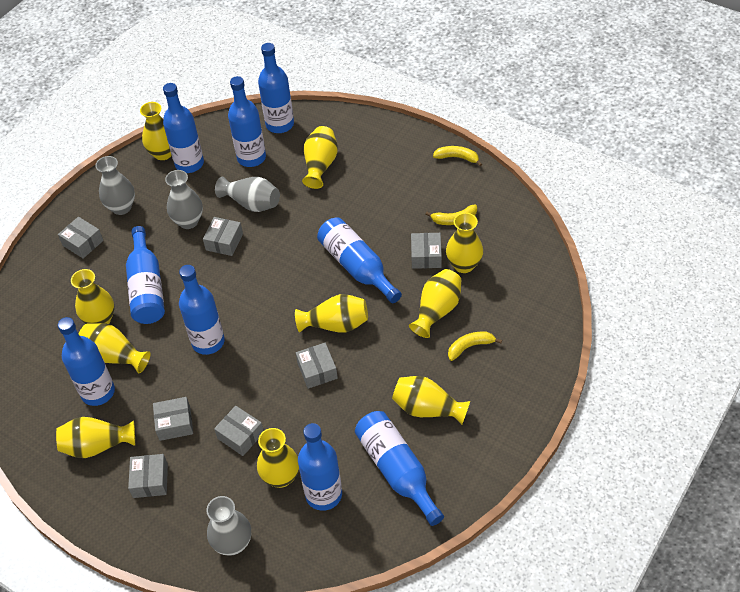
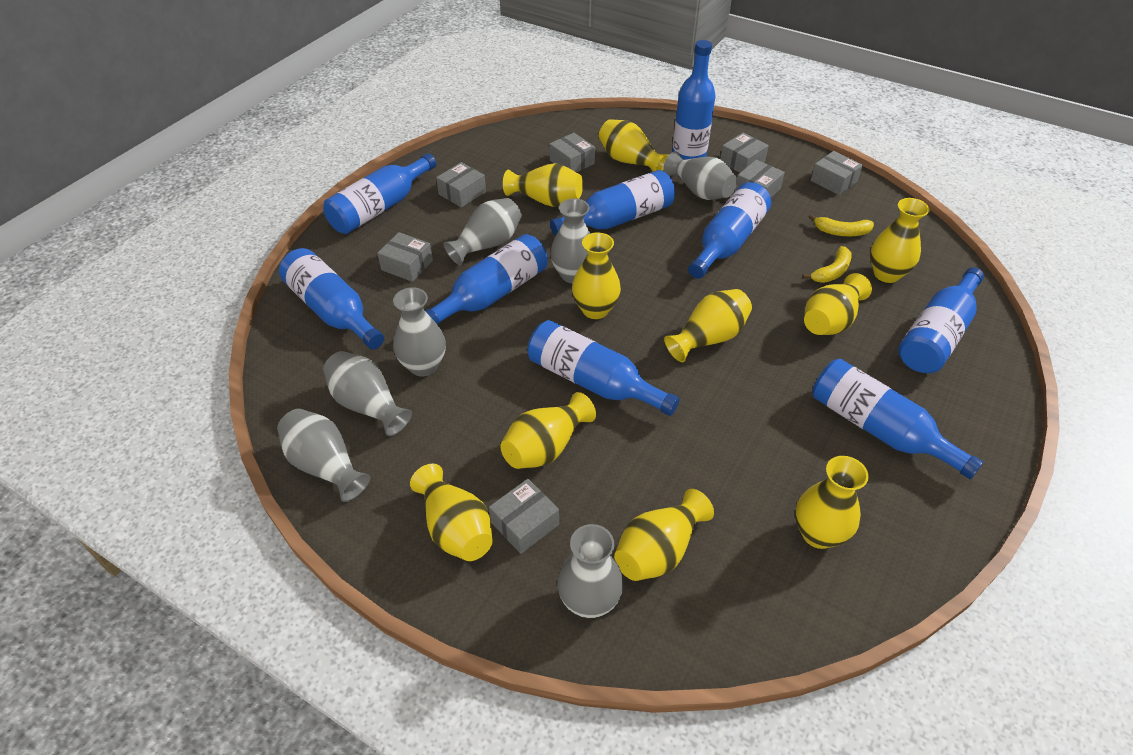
grey vase: 4 -> 7
yellow banana: 3 -> 2

